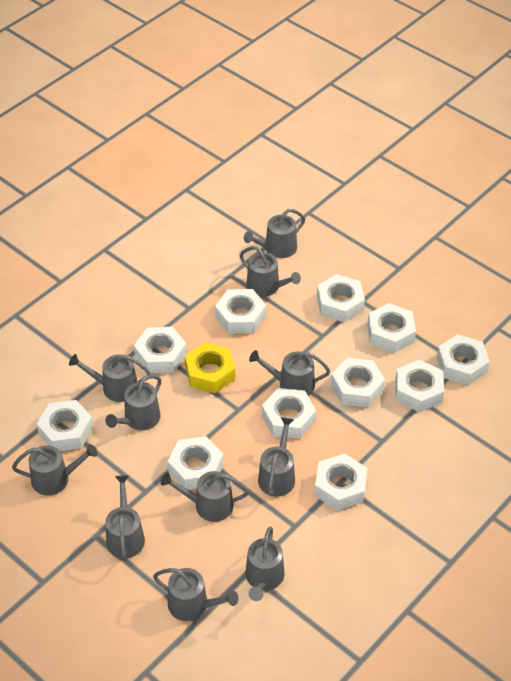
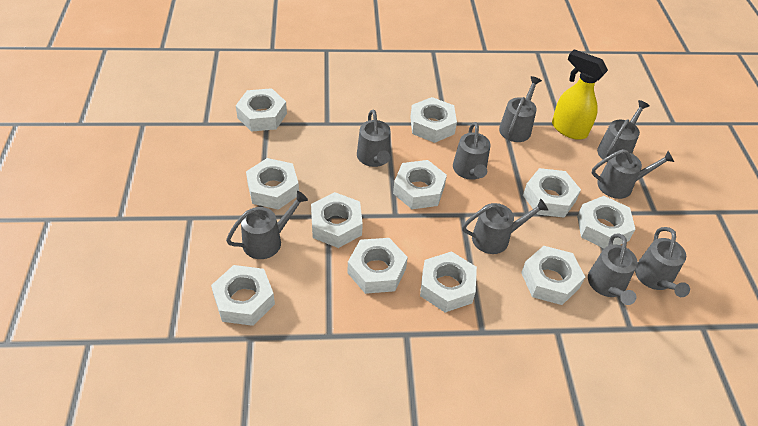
grey watering can: 11 -> 9
yellow nut: 1 -> 0
yellow spray bottle: 0 -> 1

